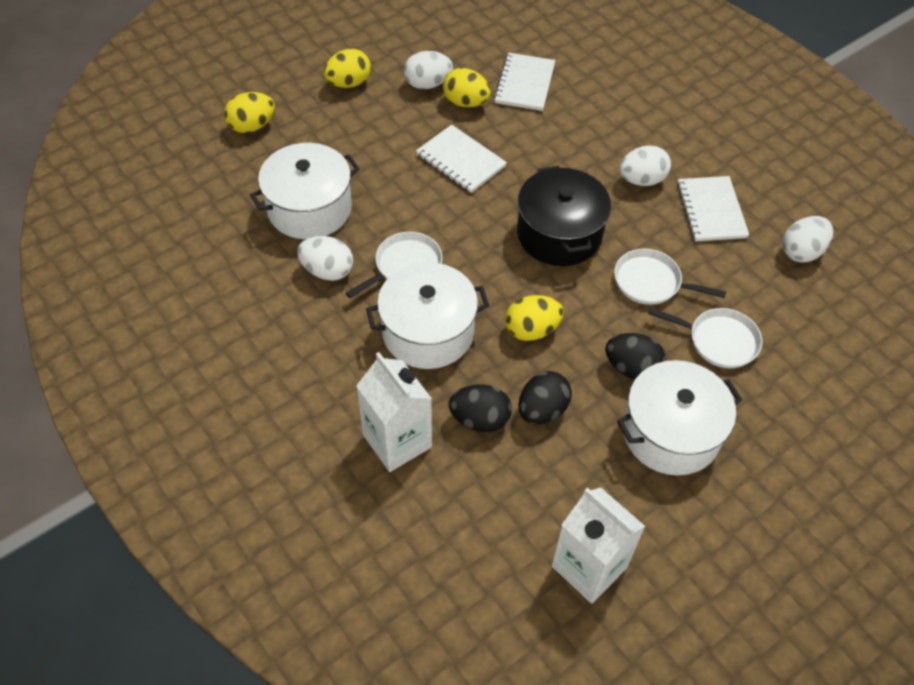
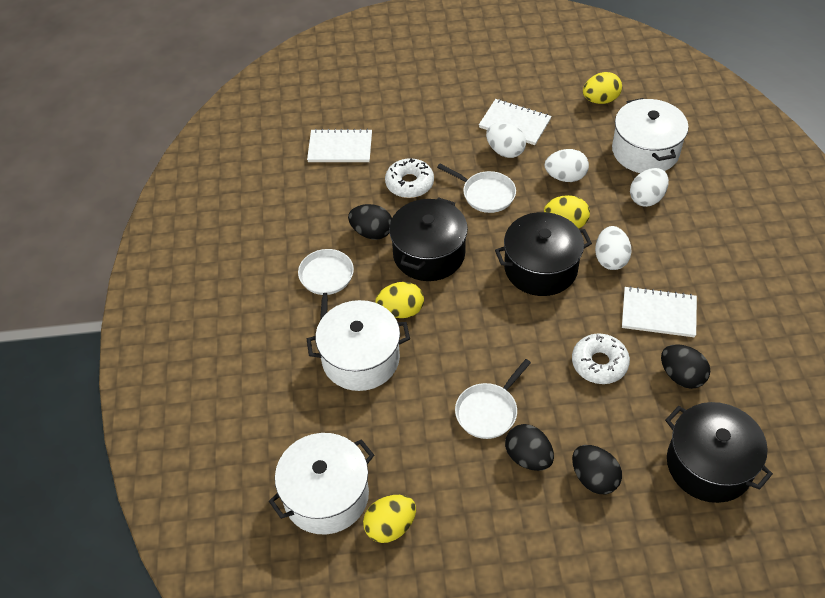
black egg: 3 -> 4
black pot: 1 -> 3
white carton: 2 -> 0
white donut: 0 -> 2

